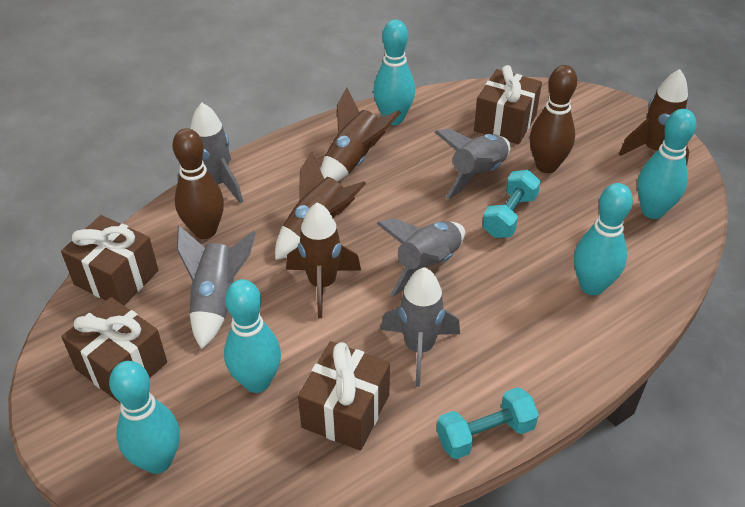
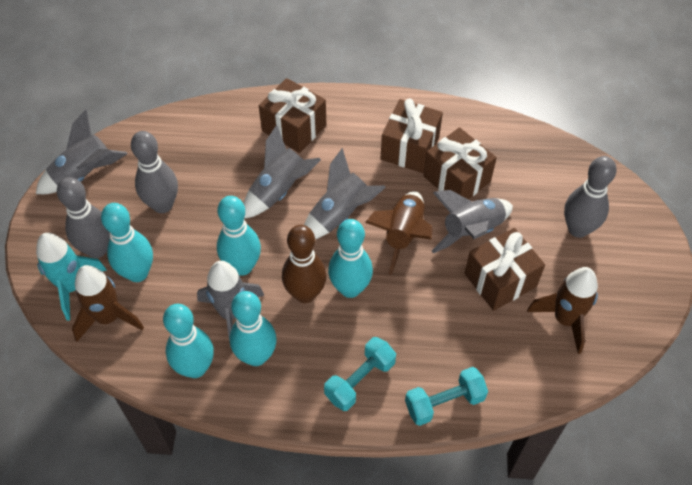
brown bowling pin: 2 -> 1
brown rocket: 4 -> 3
grey bowling pin: 0 -> 3
turquoise rocket: 0 -> 1

